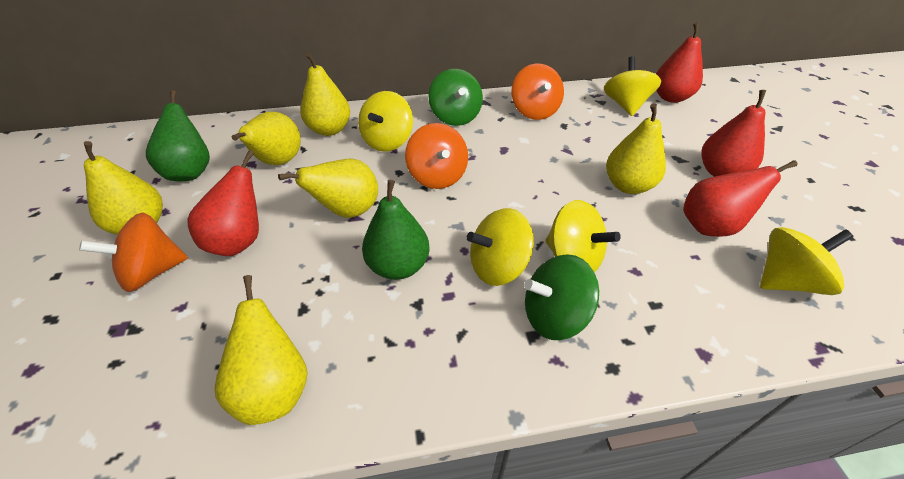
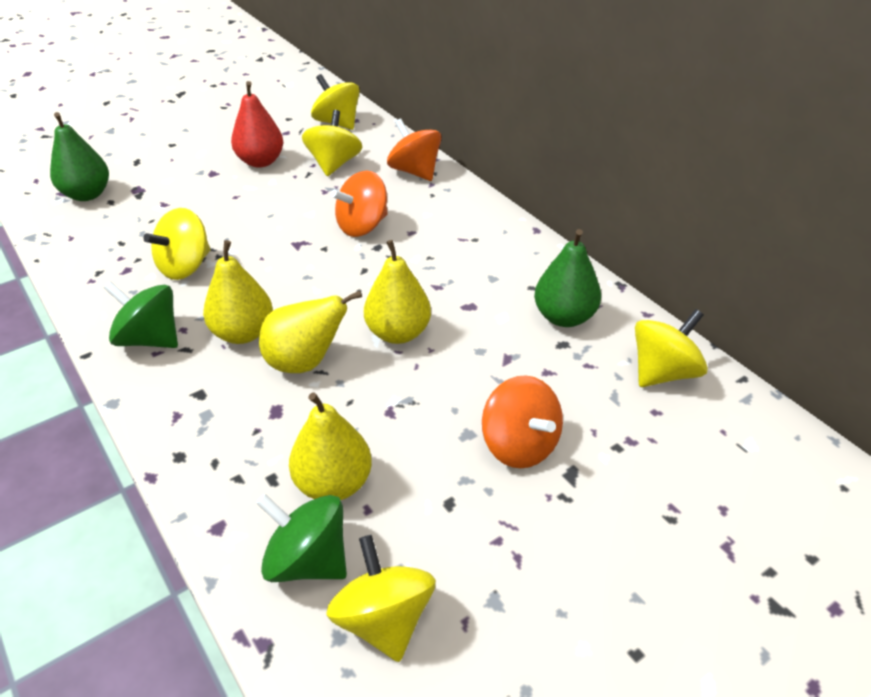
red pear: 4 -> 1
yellow pear: 6 -> 4

